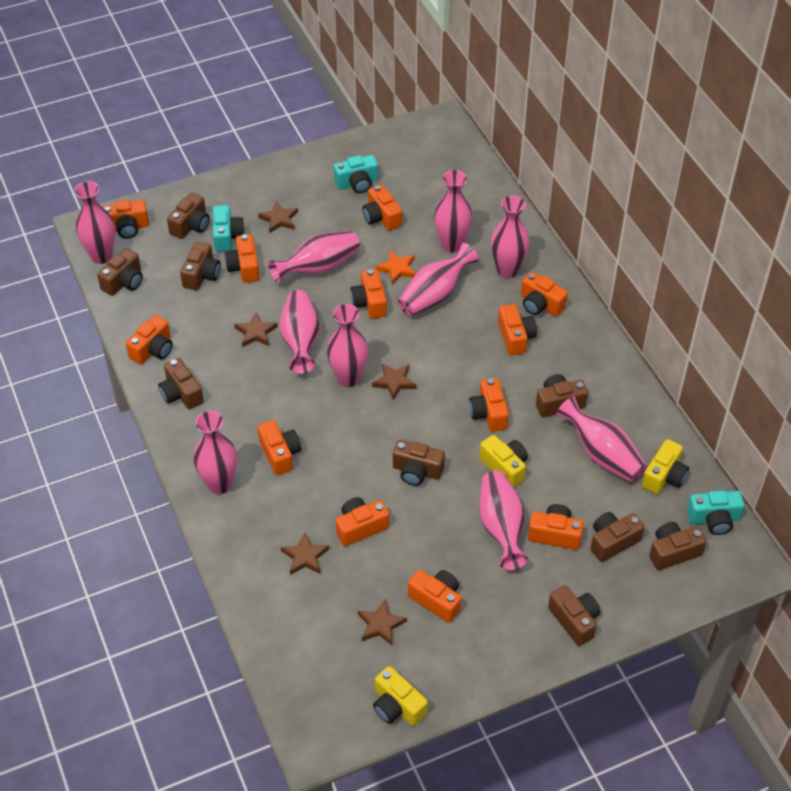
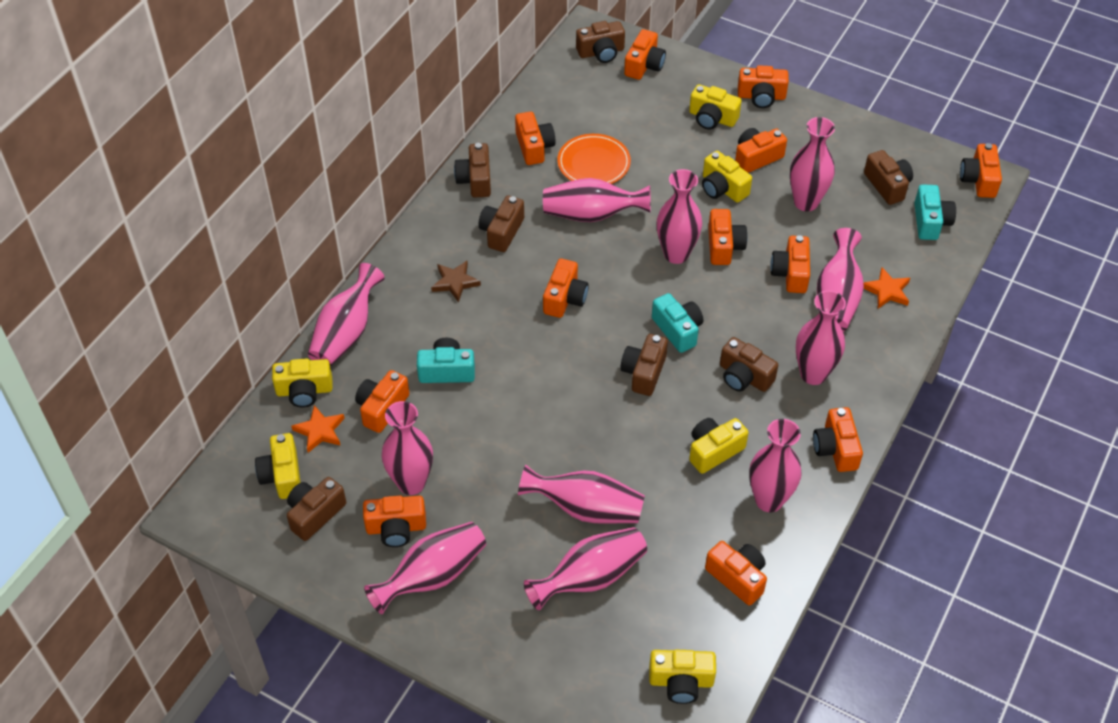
brown camera: 9 -> 7
brown star: 5 -> 1
orange plate: 0 -> 1
orange star: 1 -> 2
pink vase: 10 -> 11
yellow camera: 3 -> 6

